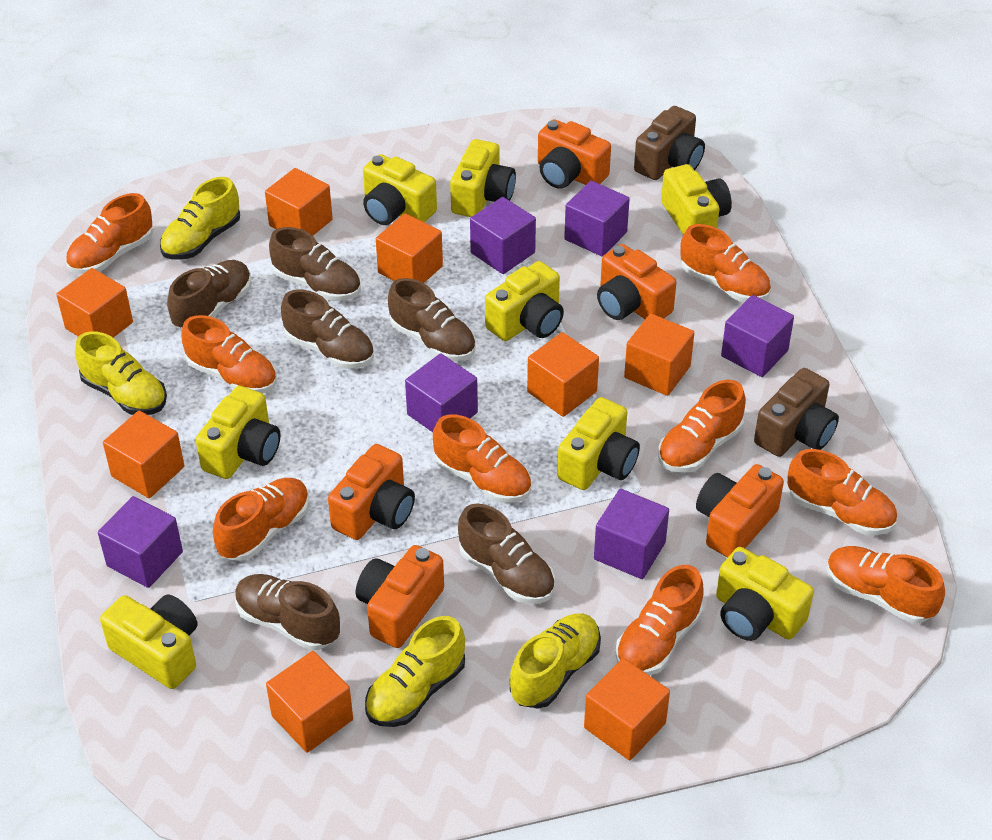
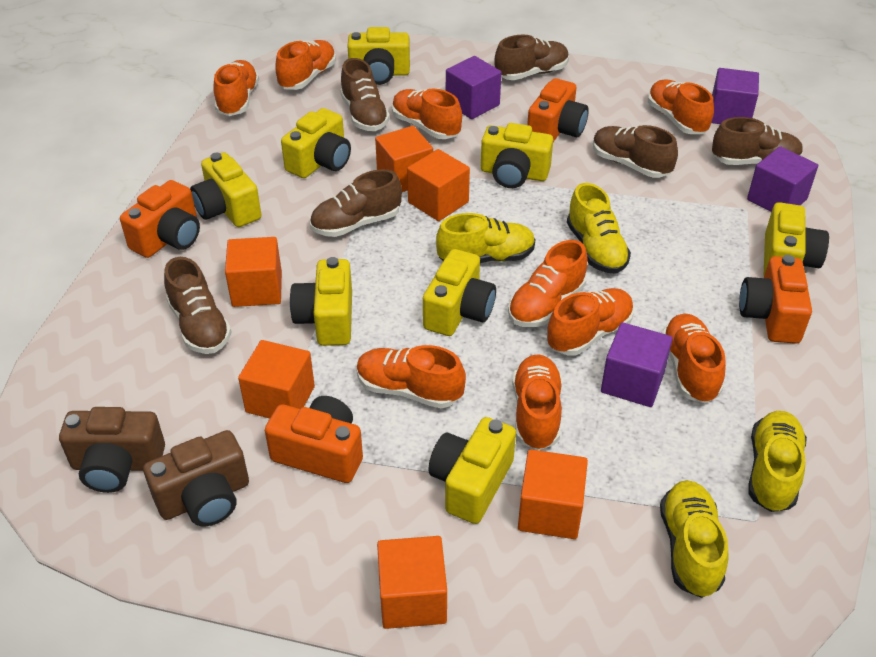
orange camera: 5 -> 4
orange cube: 8 -> 6
purple cube: 6 -> 4

